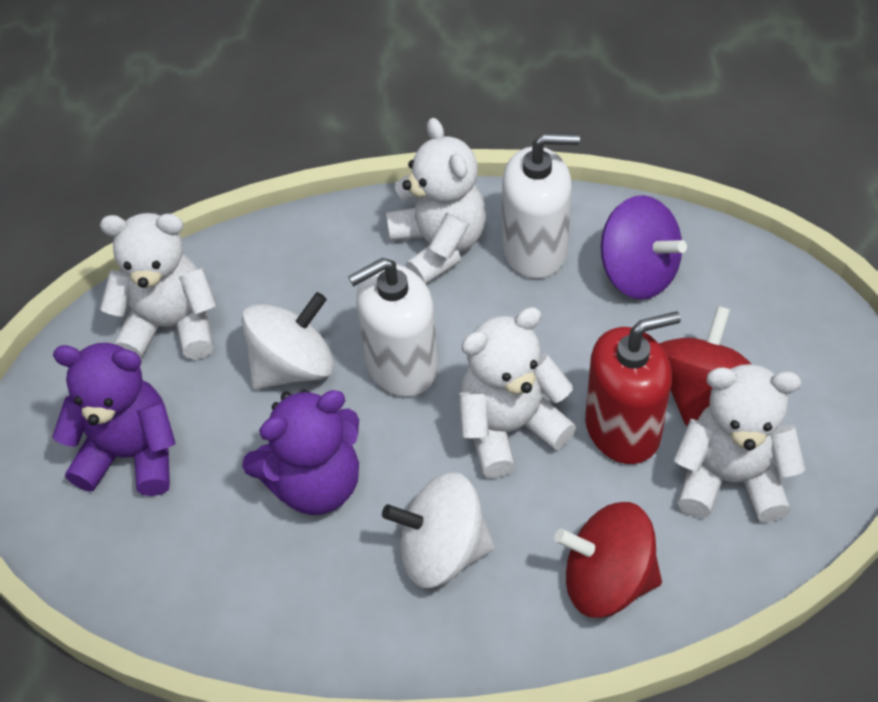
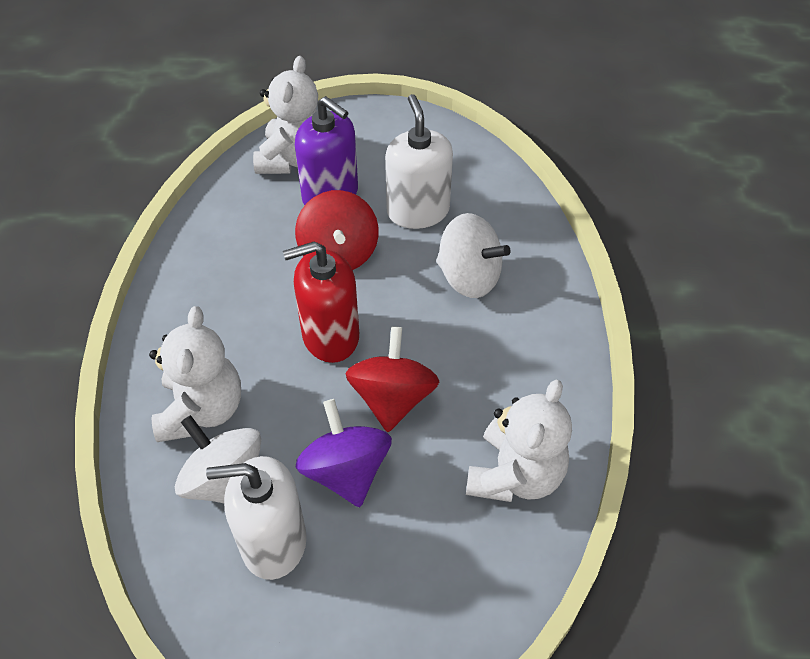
purple soap dispenser: 0 -> 1
purple teddy bear: 2 -> 0
white teddy bear: 4 -> 3

